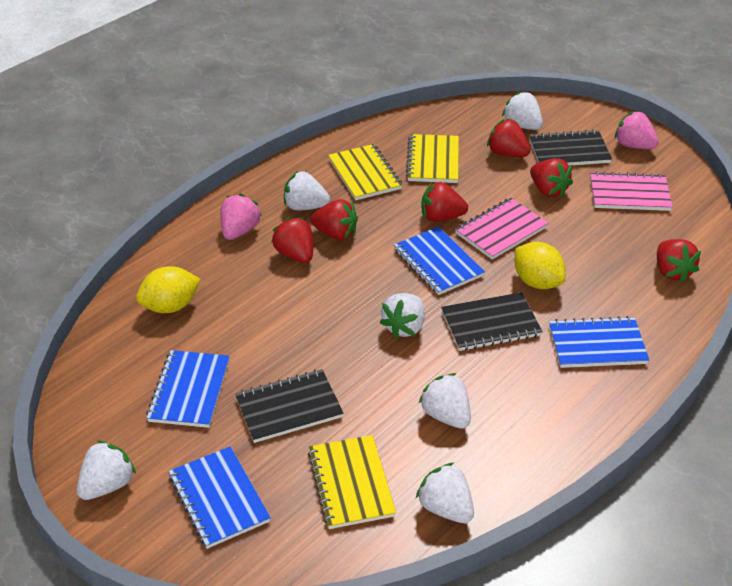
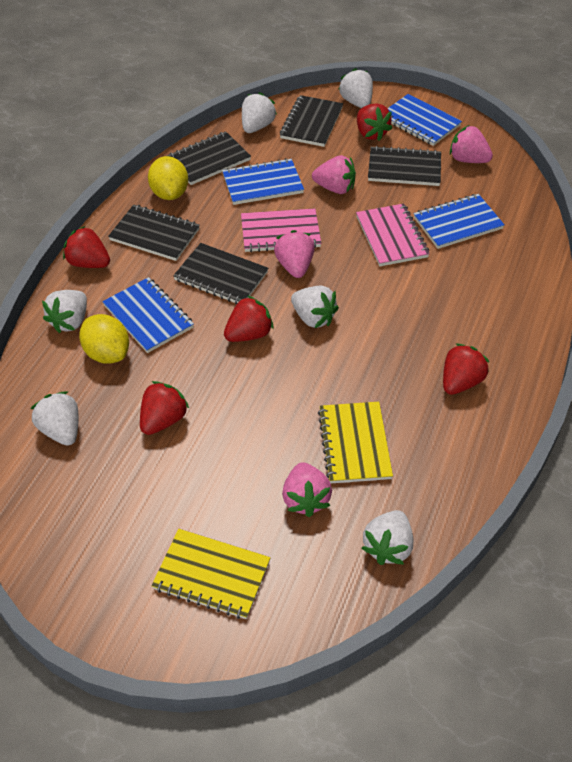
black notebook: 3 -> 5
pink strawberry: 2 -> 4
red strawberry: 6 -> 5
yellow notebook: 3 -> 2

